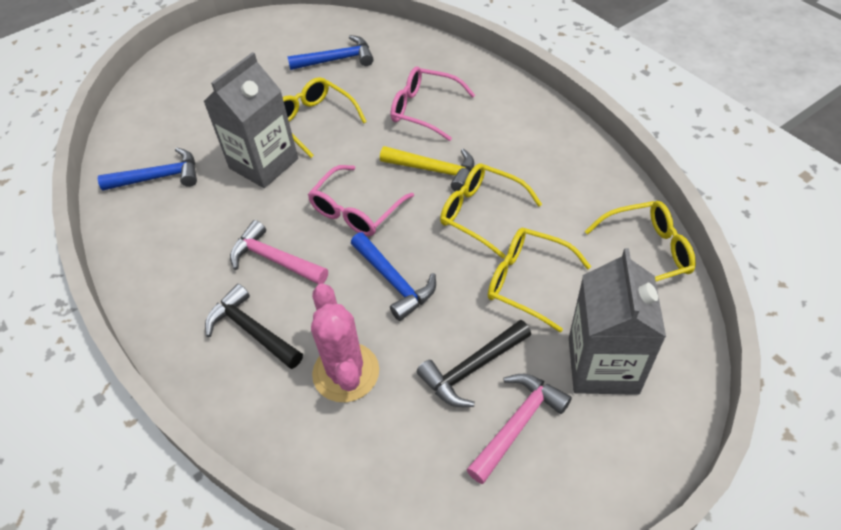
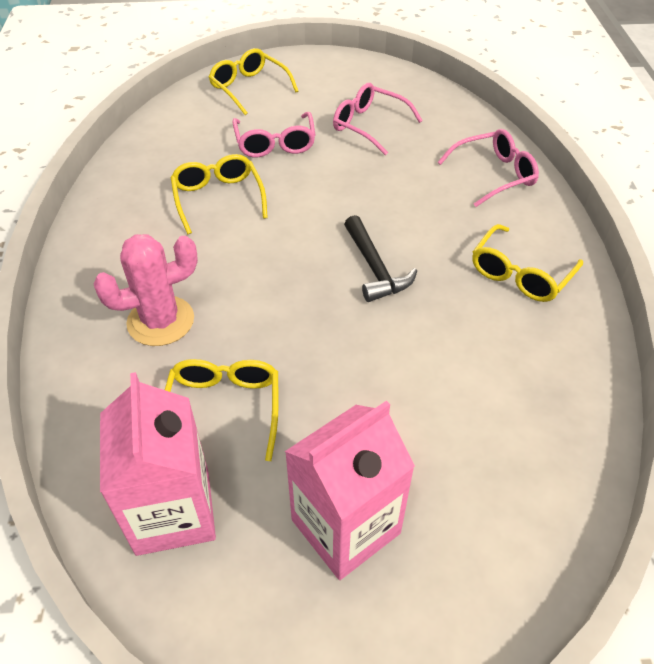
black hammer: 2 -> 1
blue hammer: 3 -> 0
grey carton: 2 -> 0
pink carton: 0 -> 2
pink glasses: 2 -> 3
pink hammer: 2 -> 0
yellow hammer: 1 -> 0

